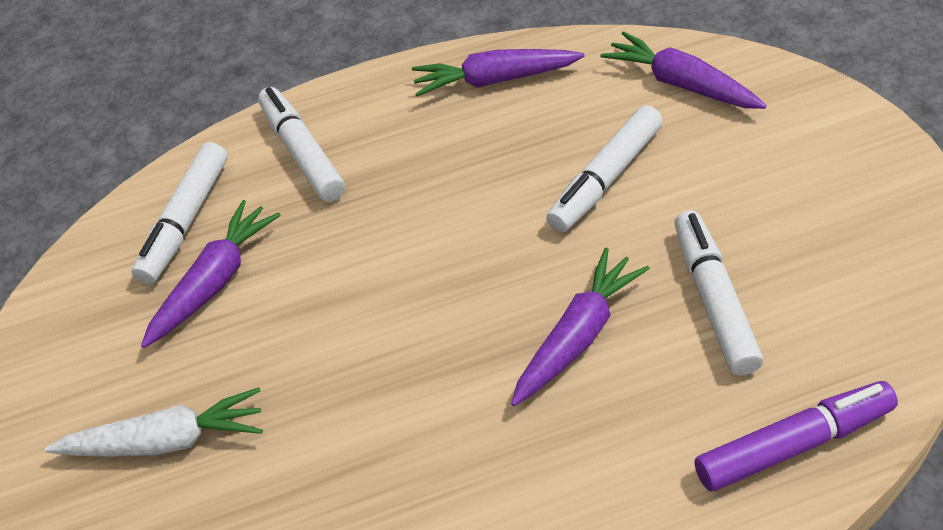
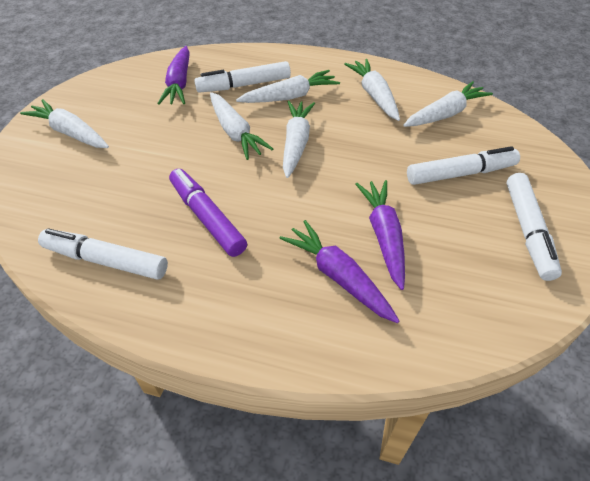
purple carrot: 4 -> 3
white carrot: 1 -> 6

